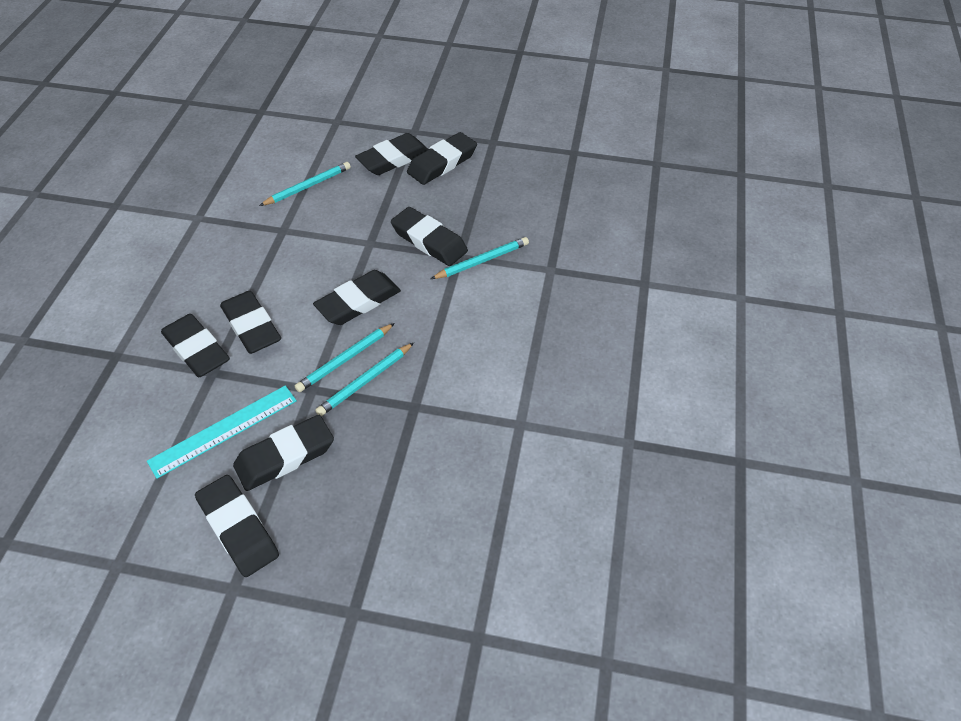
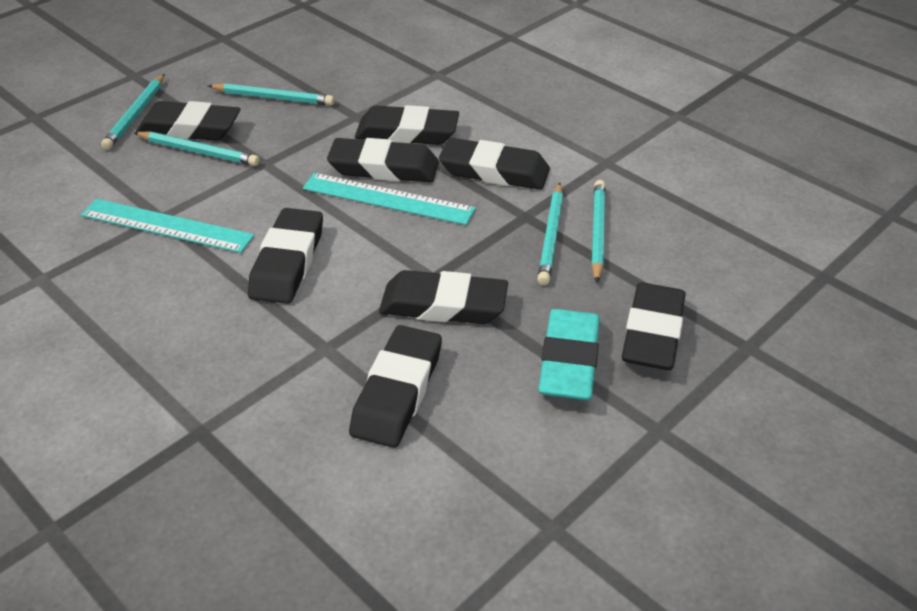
turquoise eraser: 0 -> 1
turquoise pencil: 4 -> 5
turquoise ruler: 1 -> 2

